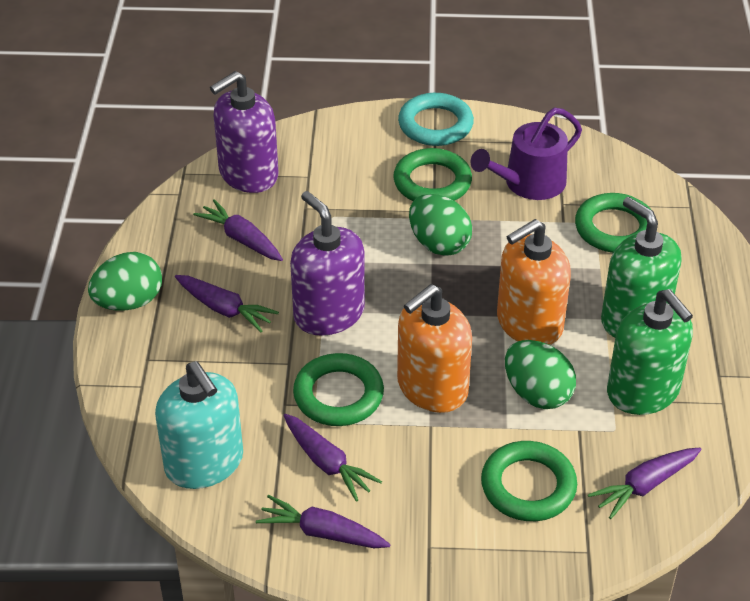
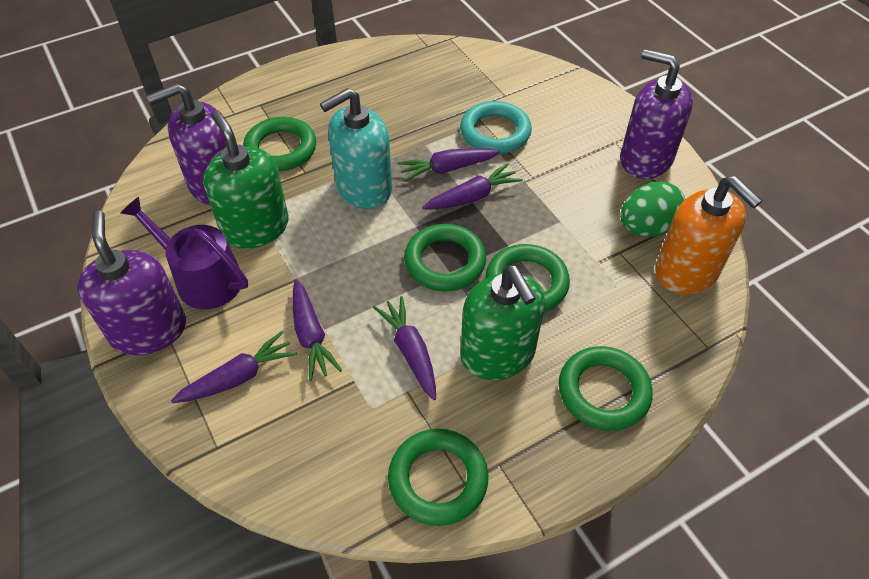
green egg: 3 -> 1
green ring: 4 -> 5
orange soap dispenser: 2 -> 1
purple soap dispenser: 2 -> 3

